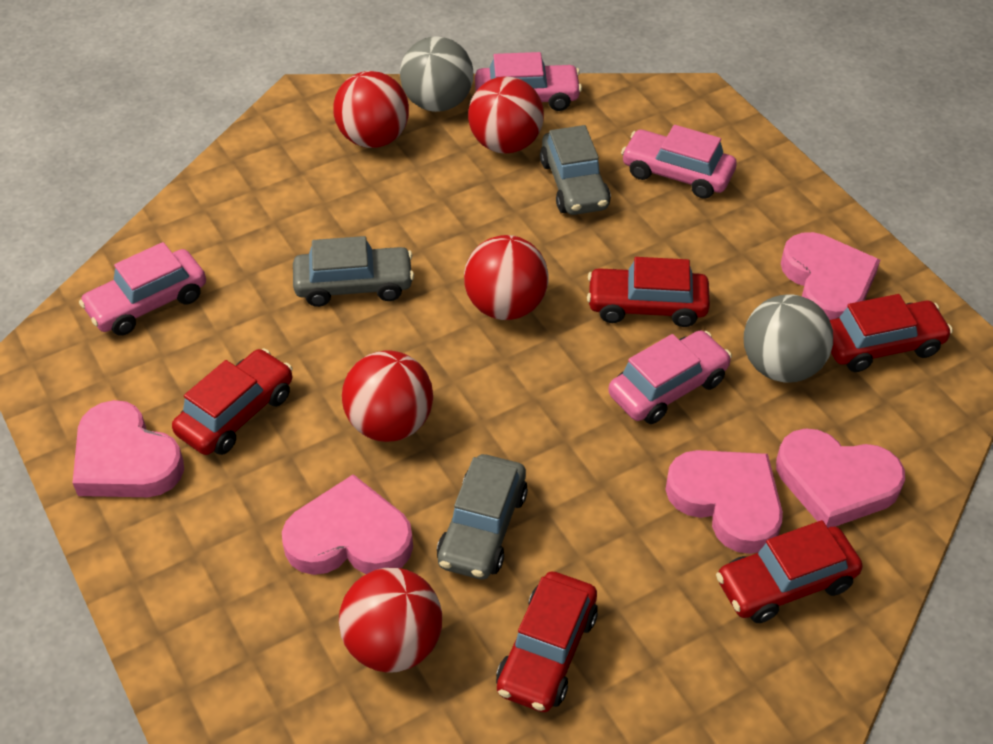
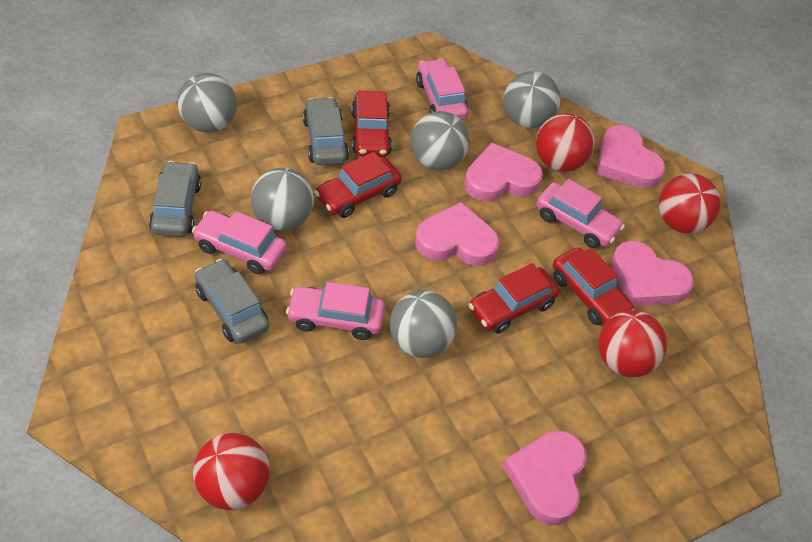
grey ball: 2 -> 5
red ball: 5 -> 4
red car: 5 -> 4

